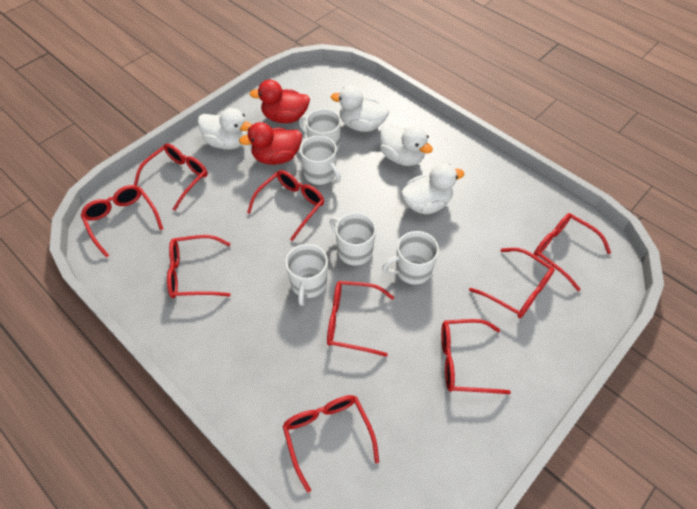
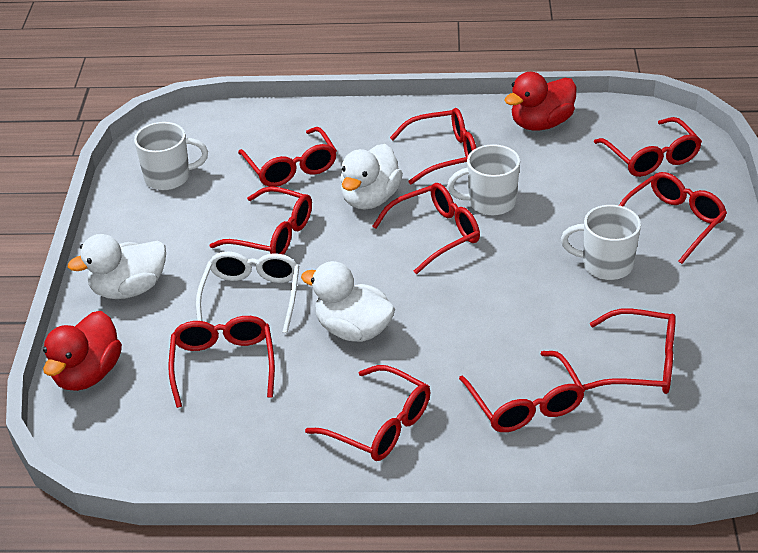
red glasses: 9 -> 10
white duck: 4 -> 3
white glasses: 0 -> 1
white mug: 5 -> 3

